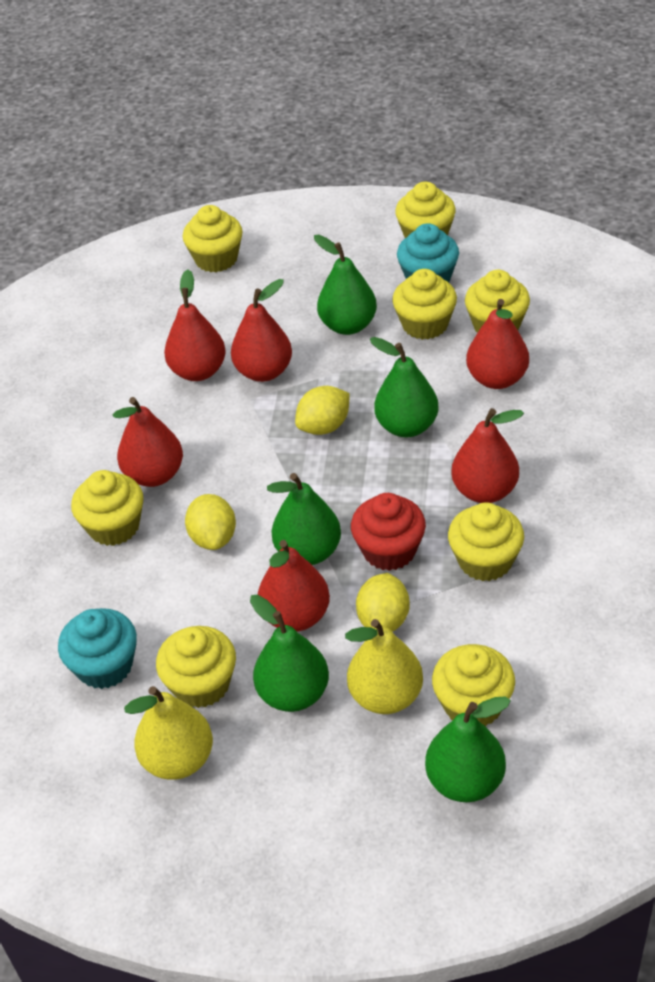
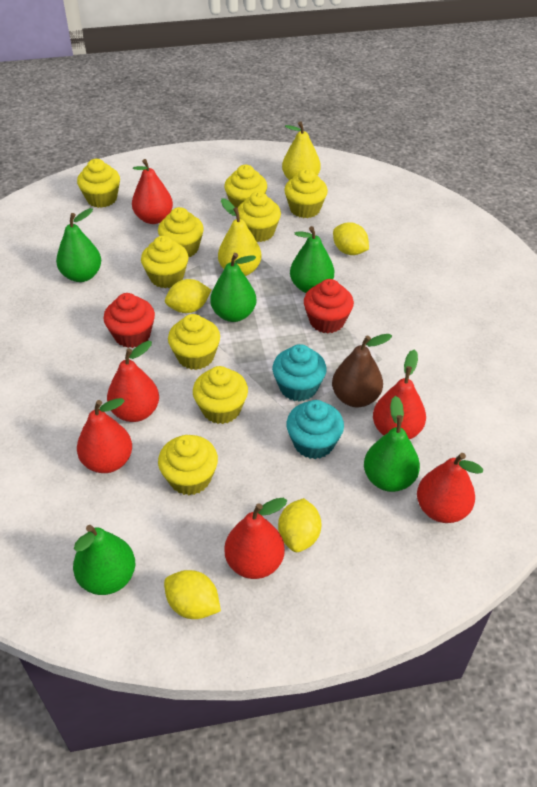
brown pear: 0 -> 1
red cupcake: 1 -> 2
yellow cupcake: 8 -> 9
yellow lemon: 3 -> 4

